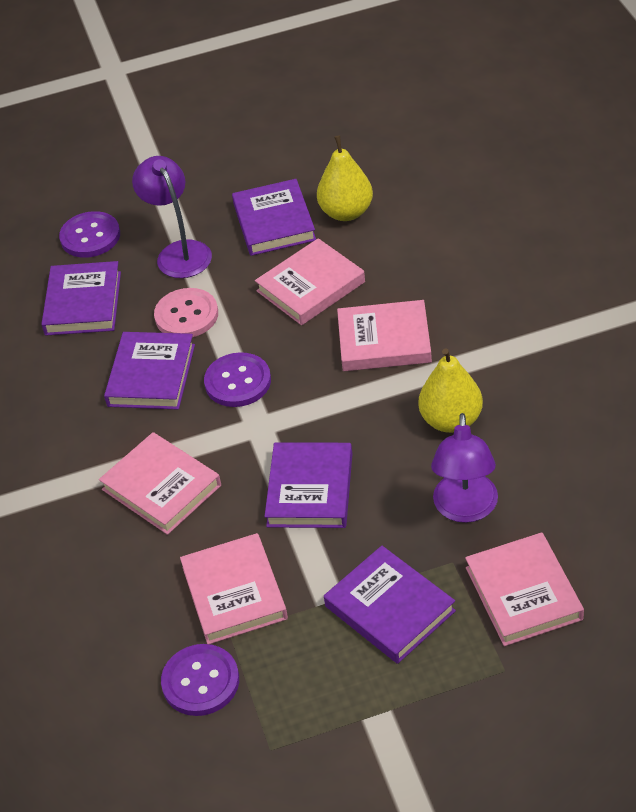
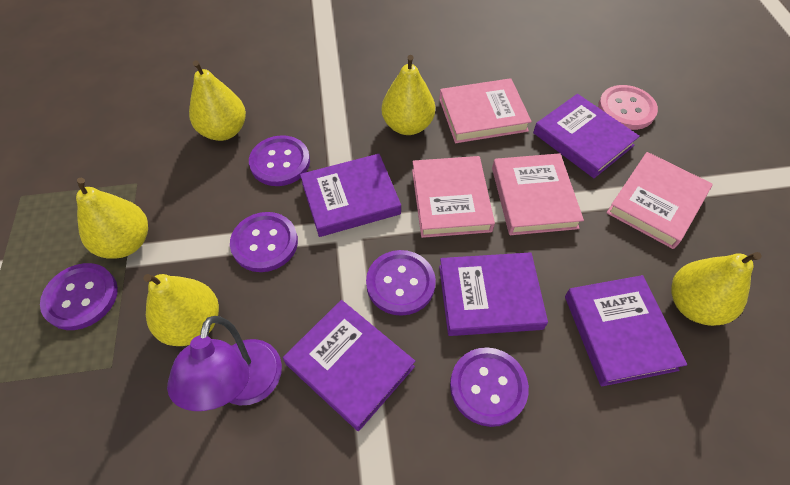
pink book: 5 -> 4
purple button: 3 -> 5
purple lamp: 2 -> 1
yellow pear: 2 -> 5

